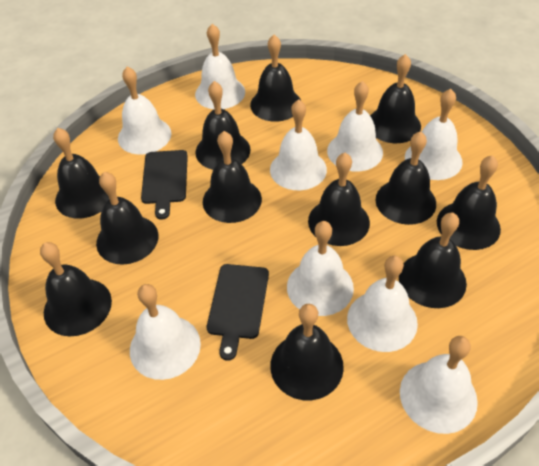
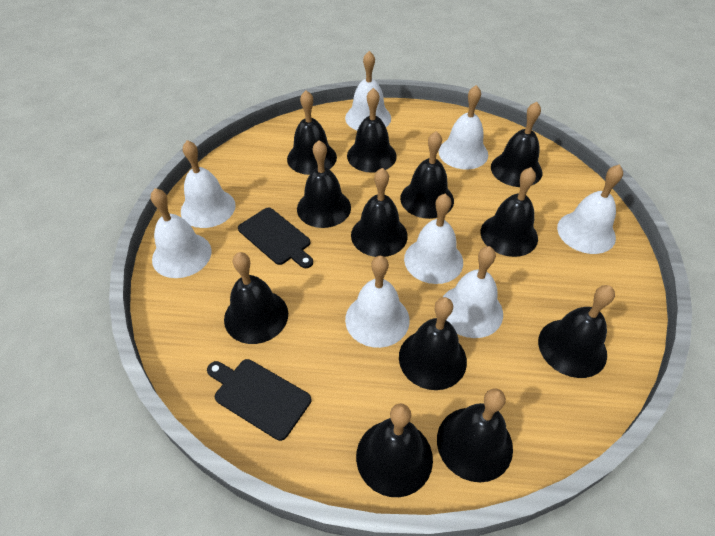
white bell: 9 -> 8

